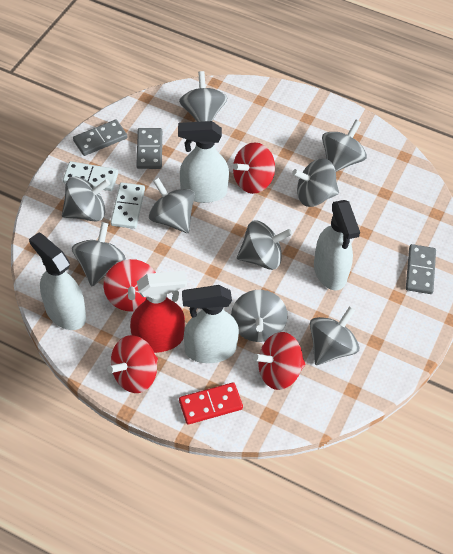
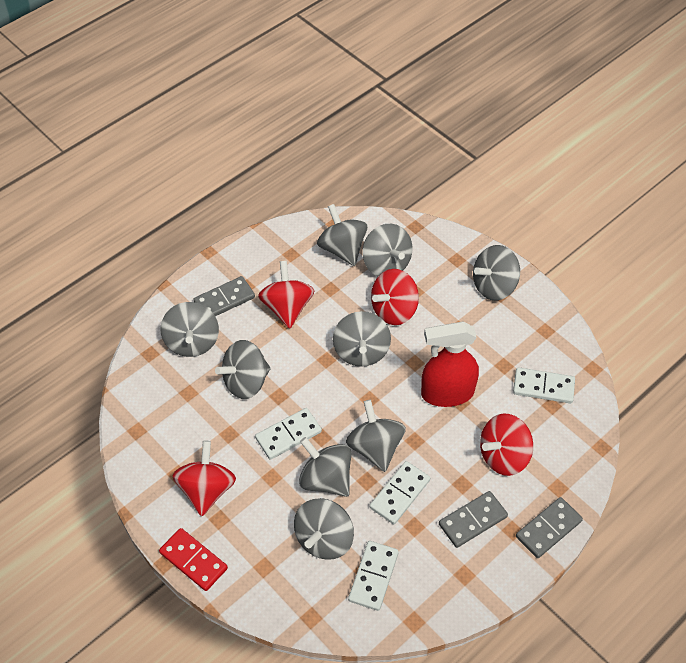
white domino: 2 -> 4
white spray bottle: 4 -> 0

